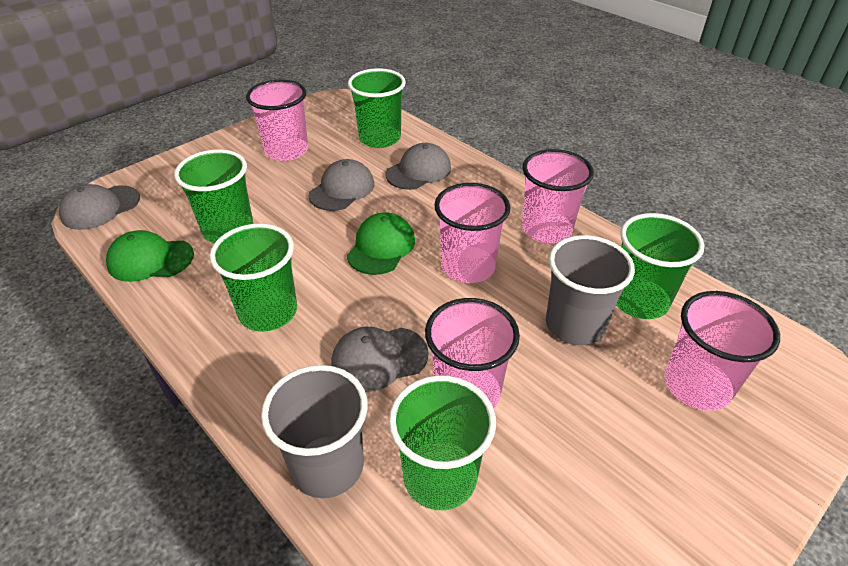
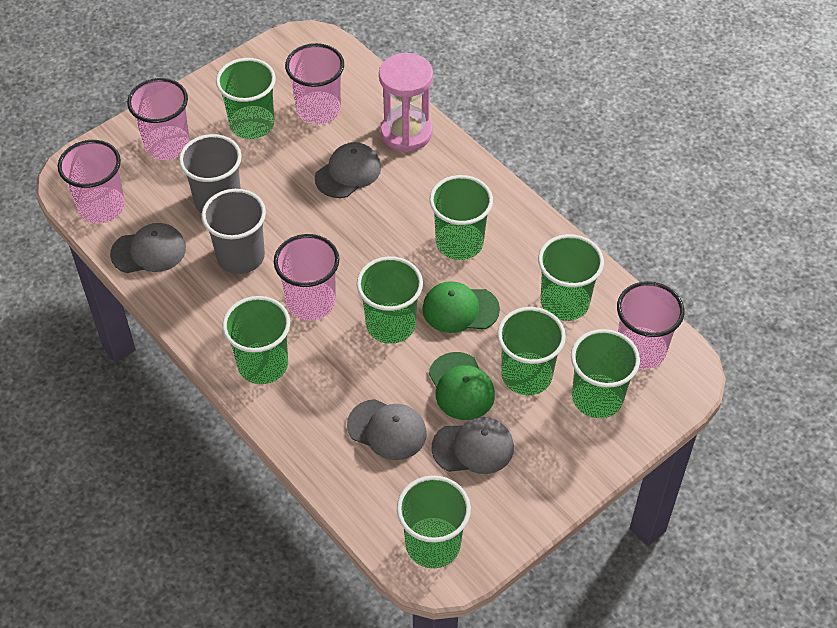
green cup: 5 -> 8
pink hourglass: 0 -> 1

